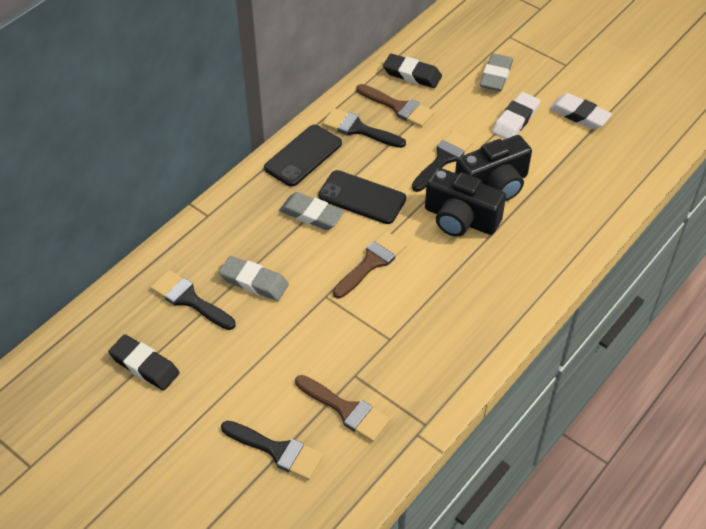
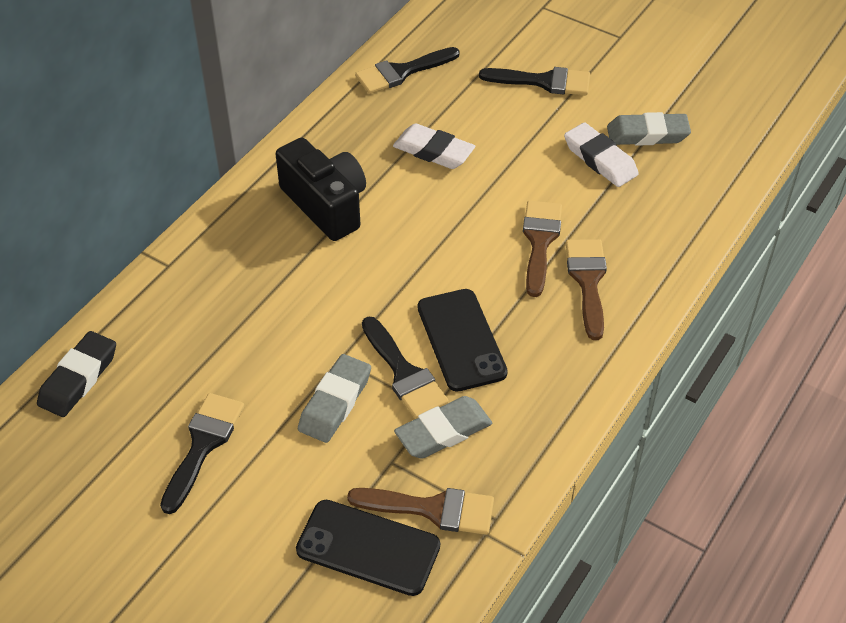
black camera: 2 -> 1
black eraser: 2 -> 1

